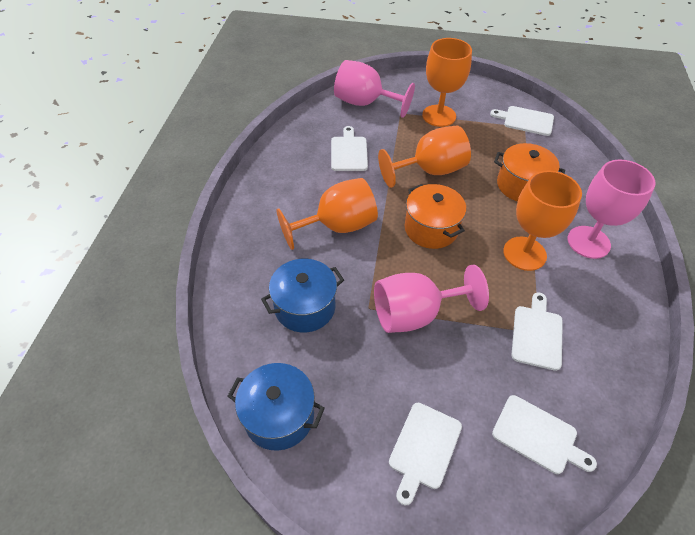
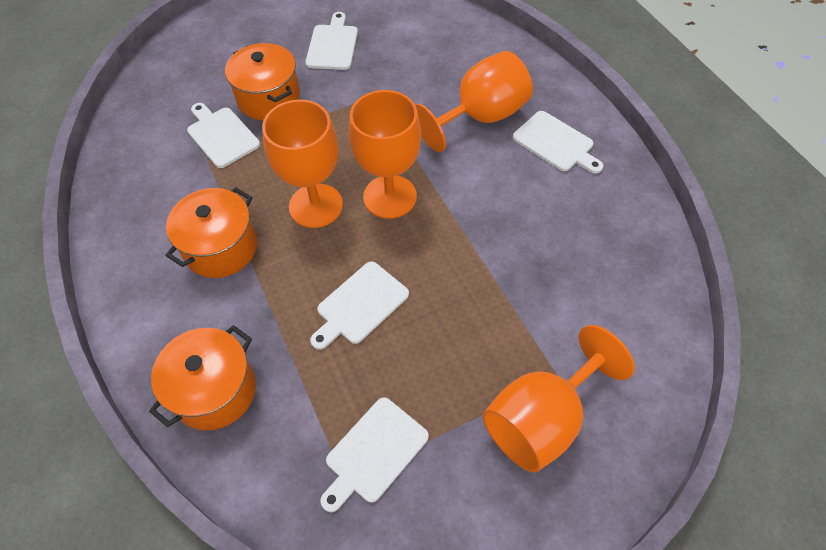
blue pot: 2 -> 0
orange pot: 2 -> 3
pink goblet: 3 -> 0

